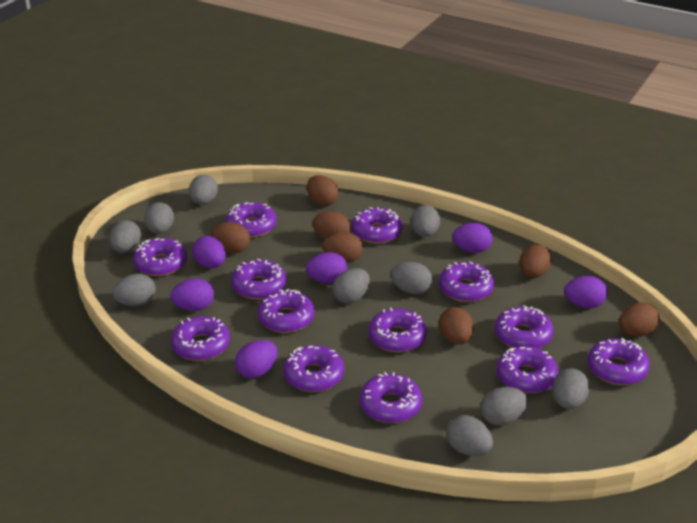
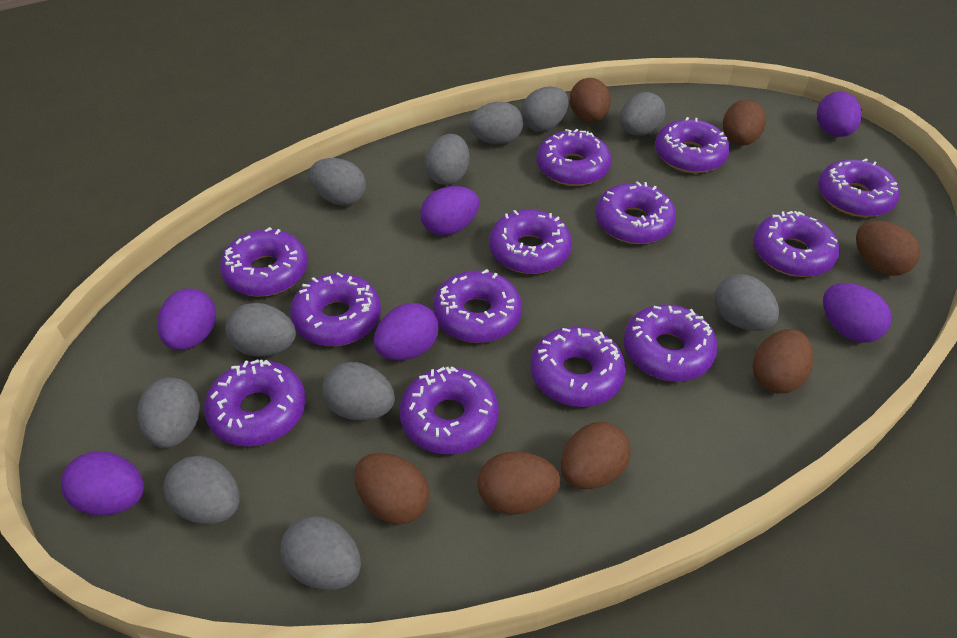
grey egg: 10 -> 11

